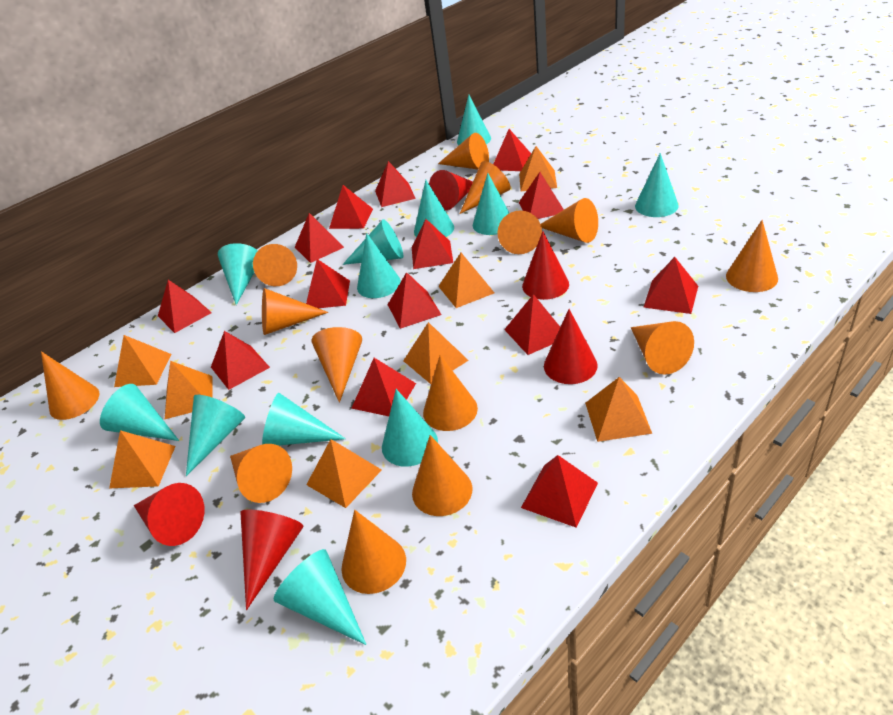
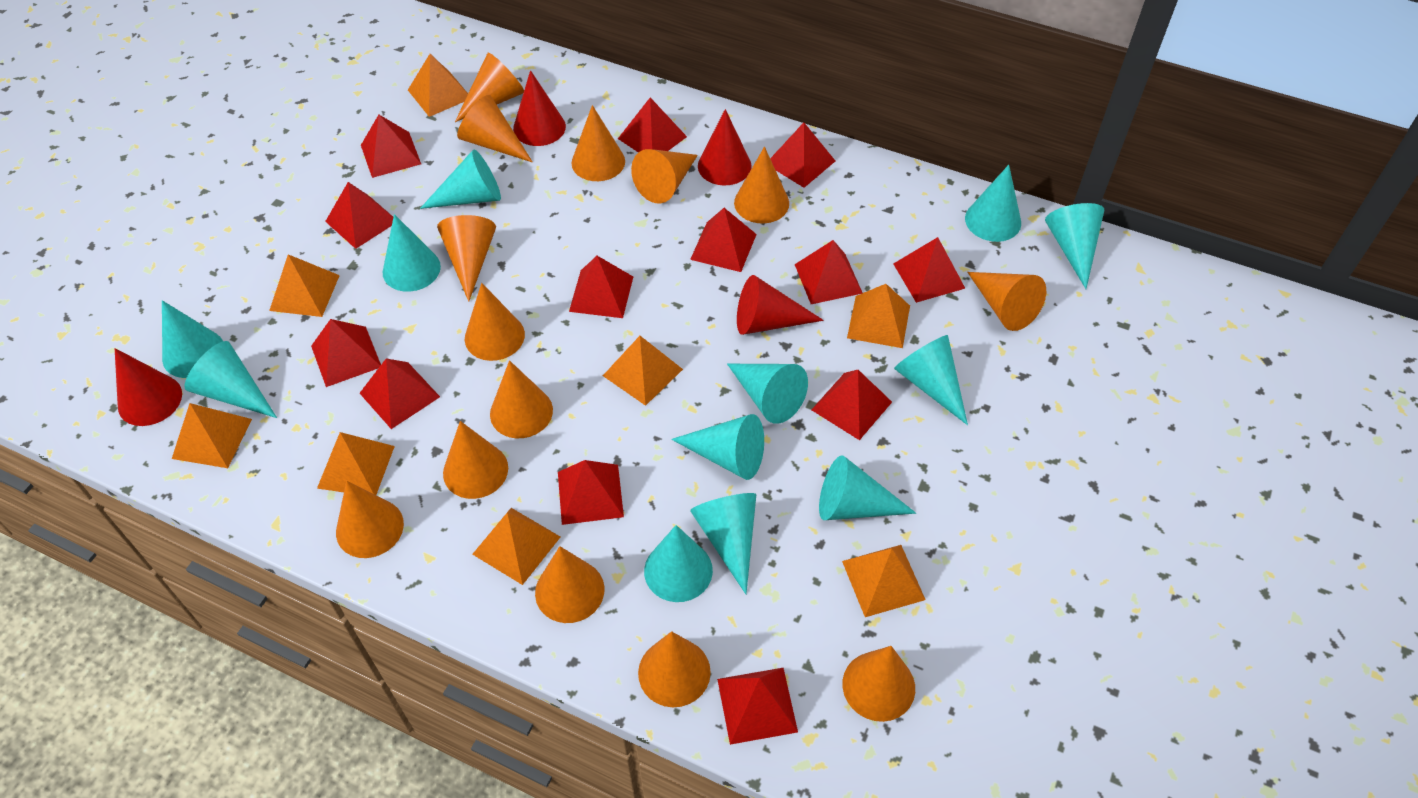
red cone: 5 -> 4
red pyramid: 14 -> 13

